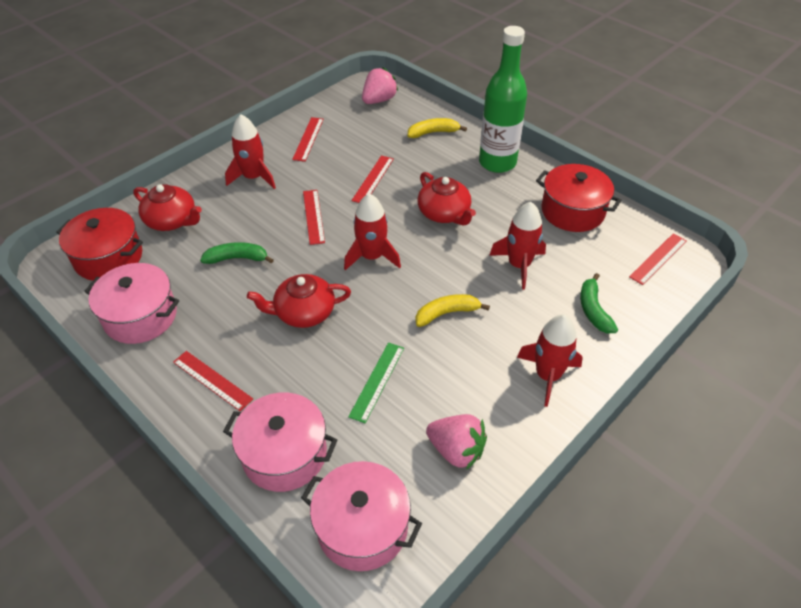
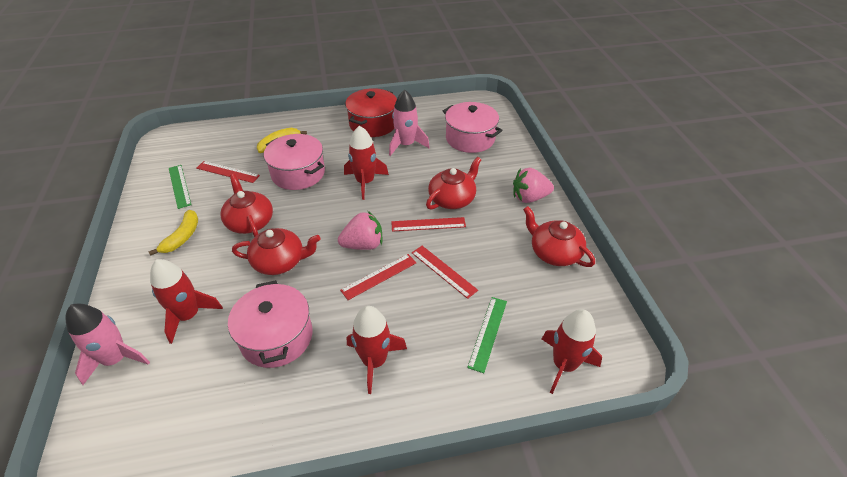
green banana: 2 -> 0
green bottle: 1 -> 0
green ruler: 1 -> 2
pink rocket: 0 -> 2
red pot: 2 -> 1
red ruler: 5 -> 4
red teapot: 3 -> 4

